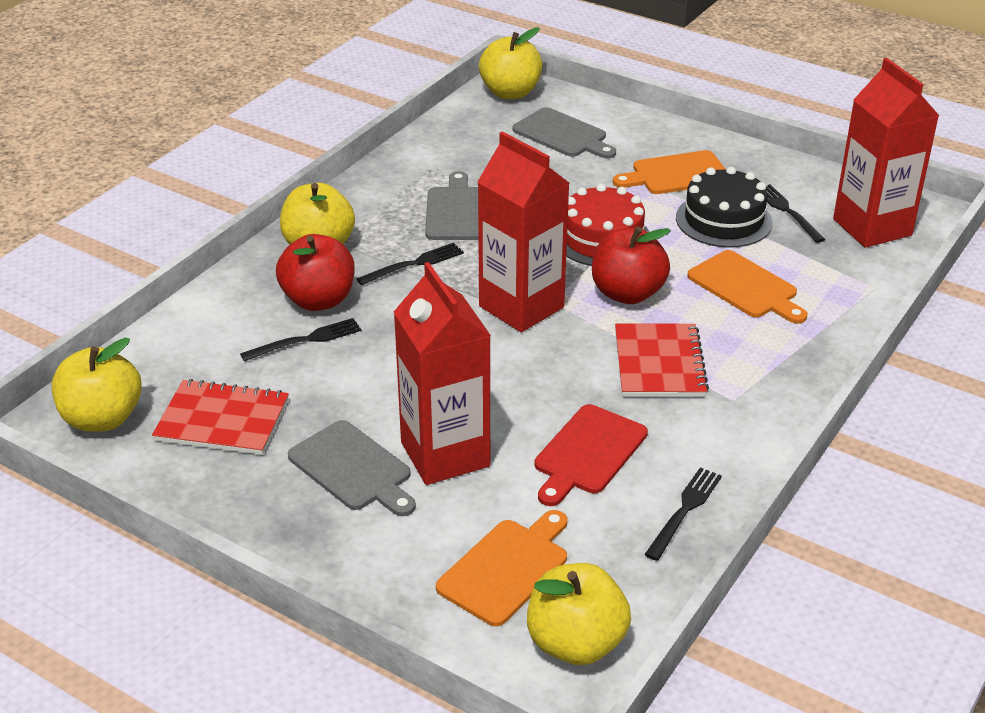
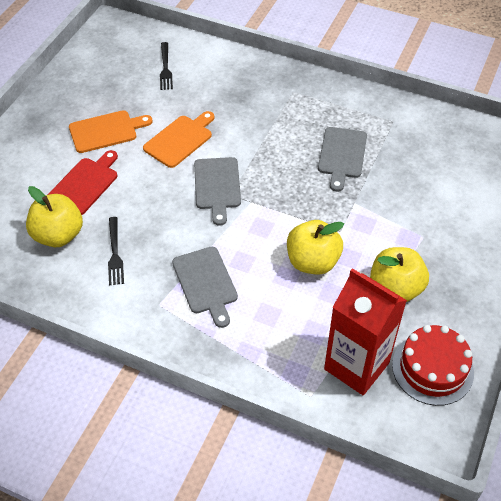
black cake: 1 -> 0
black fork: 4 -> 2
orange cutting board: 3 -> 2
red apple: 2 -> 0
red carton: 3 -> 1
red notebook: 2 -> 0
yellow apple: 4 -> 3

